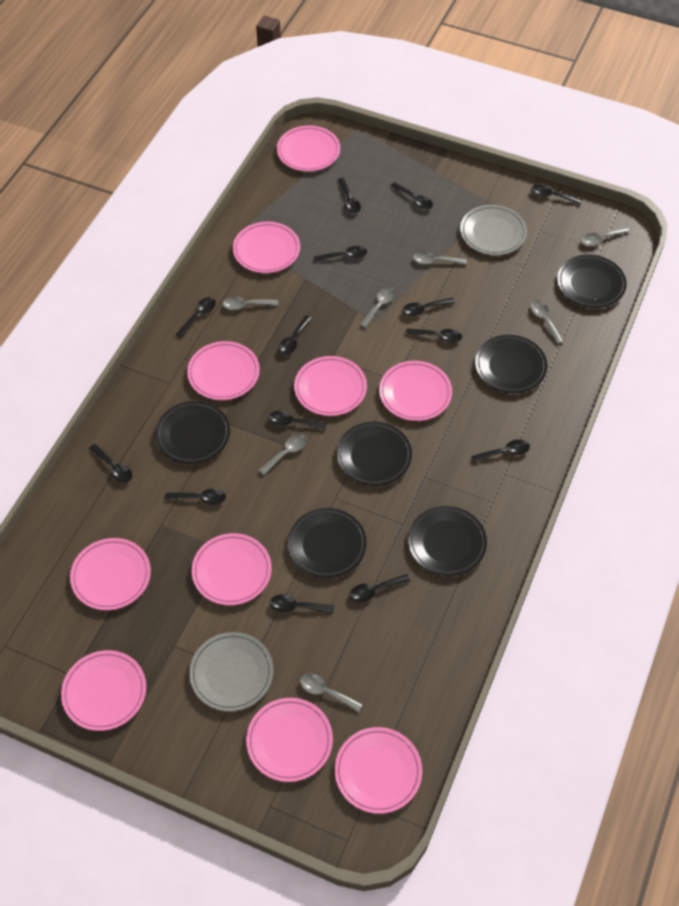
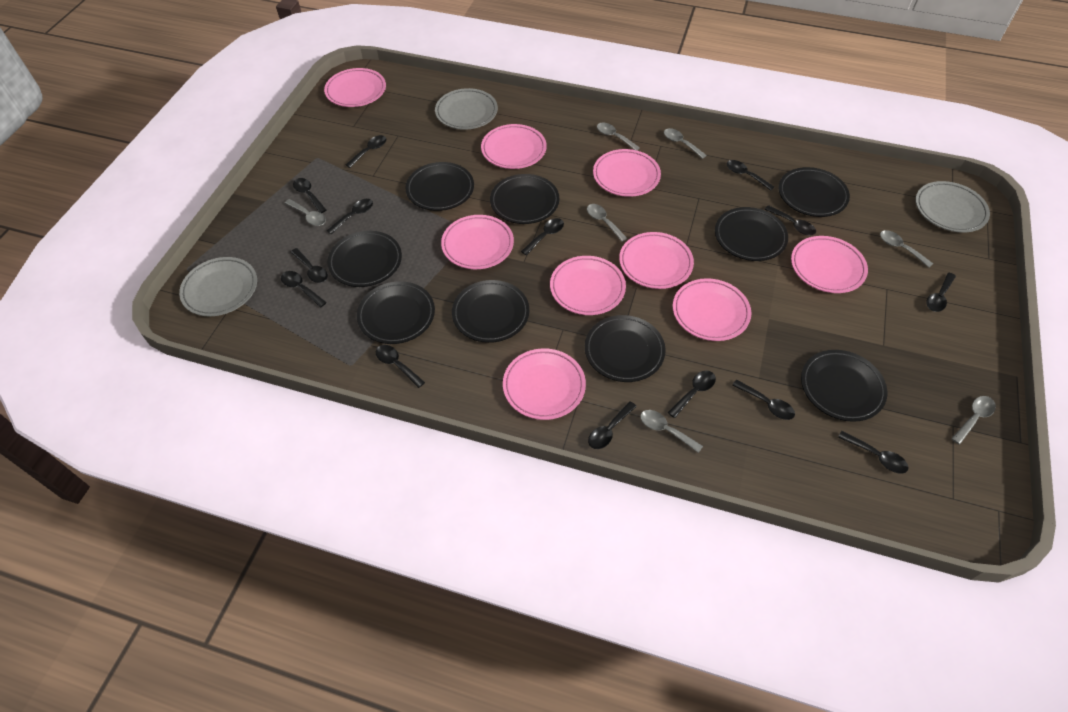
black plate: 6 -> 9
grey plate: 2 -> 3
pink plate: 10 -> 9

